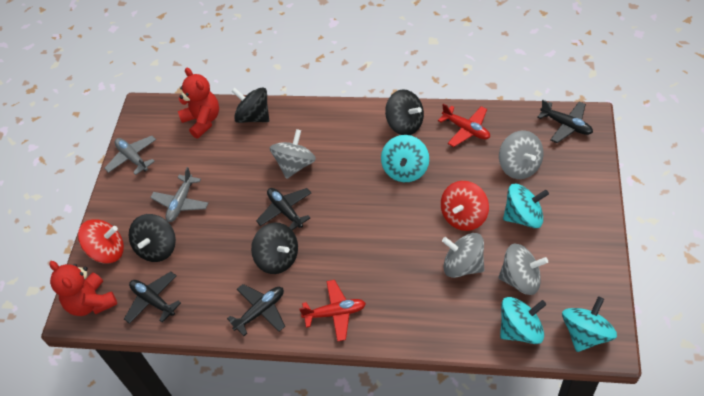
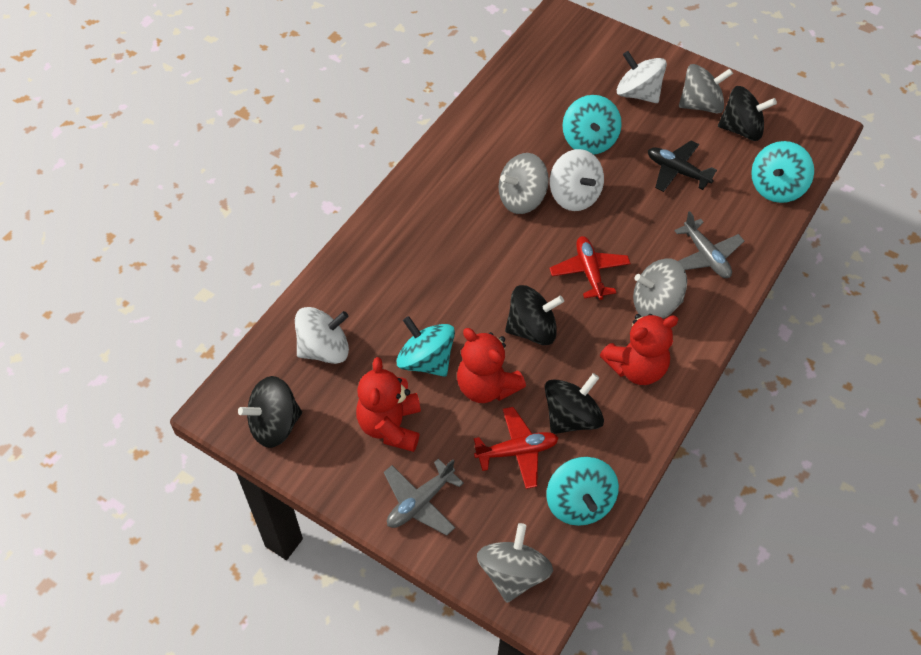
black plane: 4 -> 1
red spinning top: 2 -> 0
red teddy bear: 2 -> 3
white spinning top: 0 -> 3

